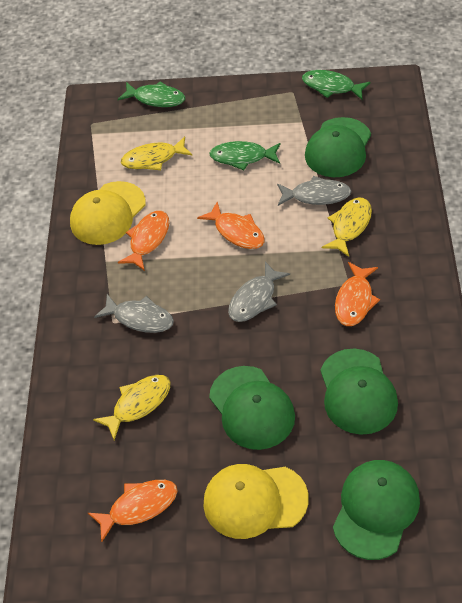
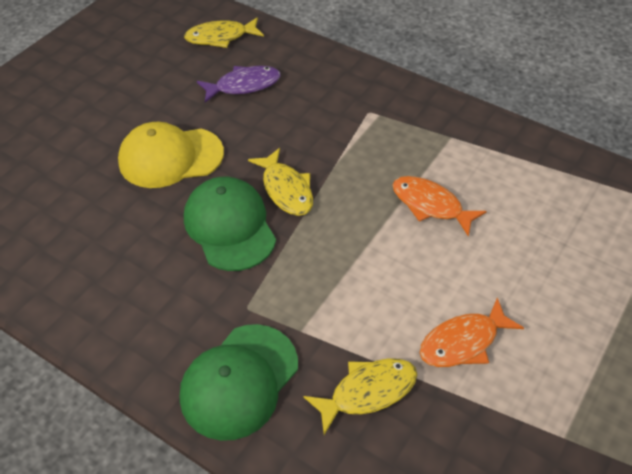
green cap: 4 -> 2
green fish: 3 -> 0
grey fish: 3 -> 0
orange fish: 4 -> 2
purple fish: 0 -> 1
yellow cap: 2 -> 1

